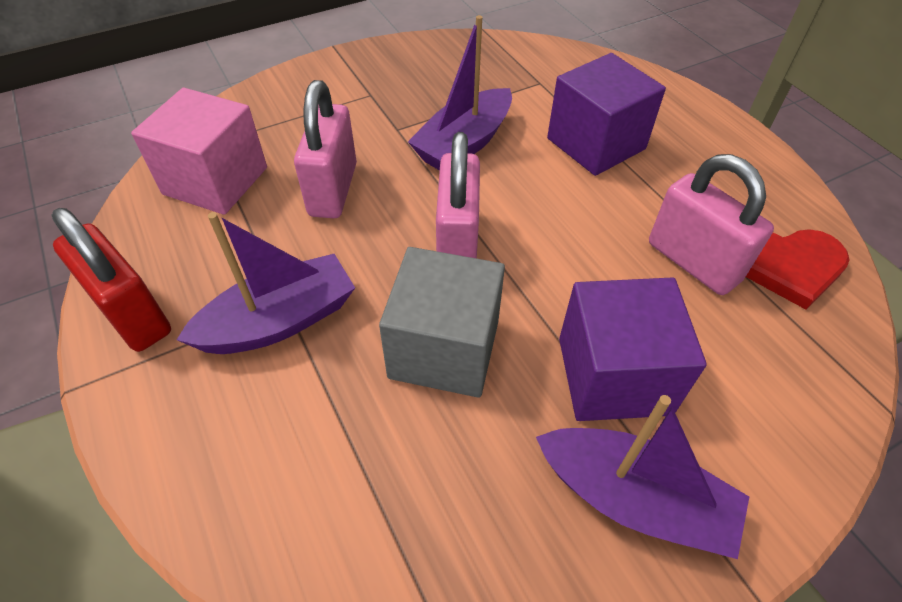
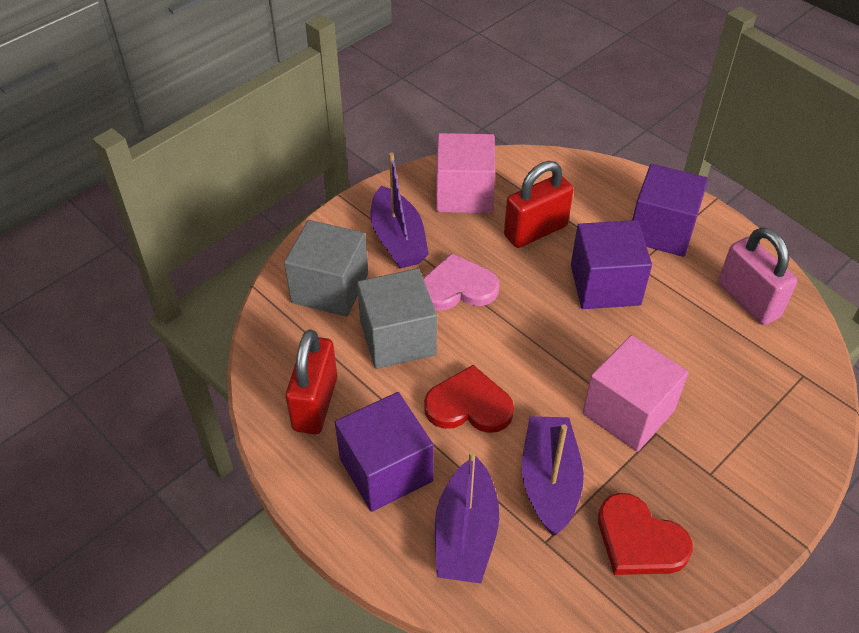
grey cube: 1 -> 2
pink cube: 1 -> 2
pink heart: 0 -> 1
pink padlock: 3 -> 1
purple cube: 2 -> 3
red heart: 1 -> 2
red padlock: 1 -> 2

